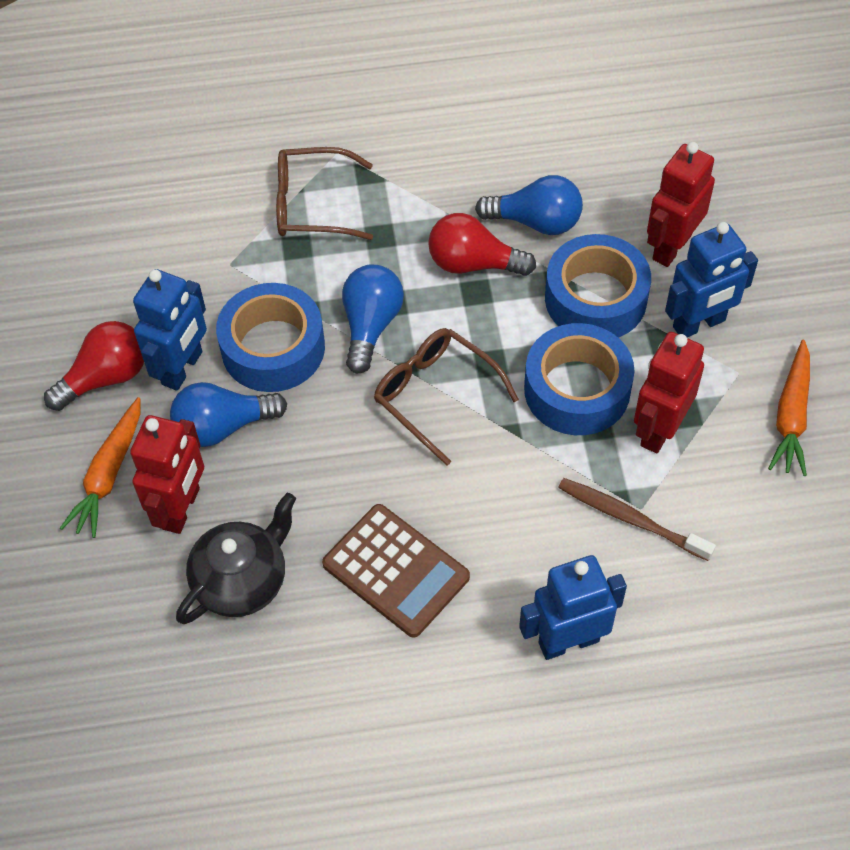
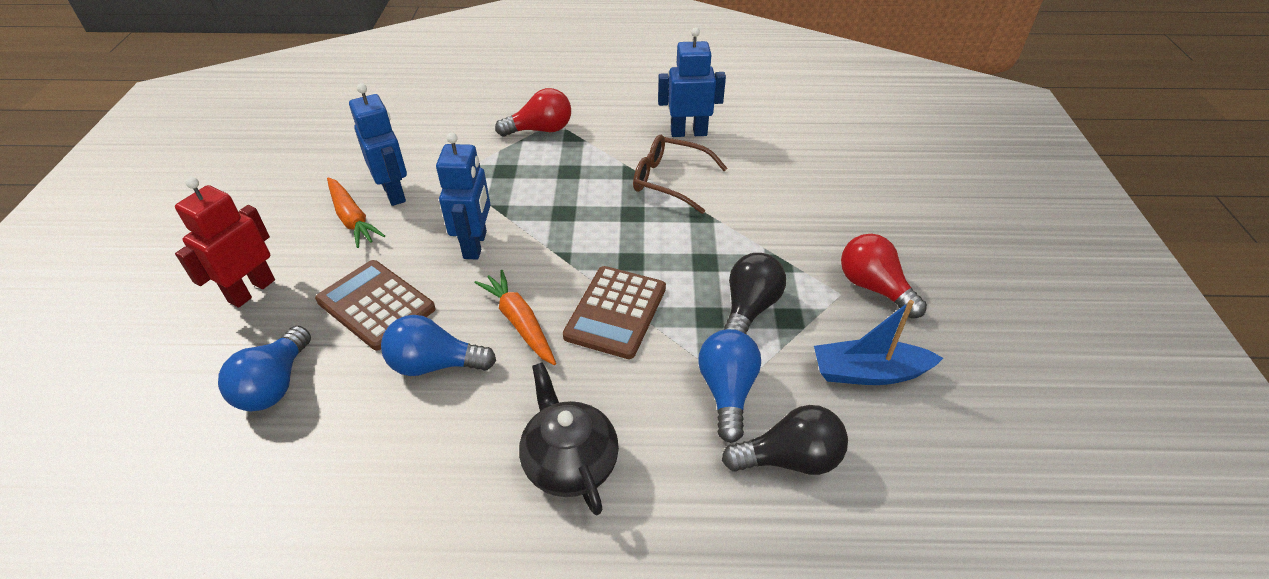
black light bulb: 0 -> 2
blue boat: 0 -> 1
blue tape: 3 -> 0
brown calculator: 1 -> 2
brown glasses: 2 -> 1
brown toothbrush: 1 -> 0
red robot: 3 -> 1

